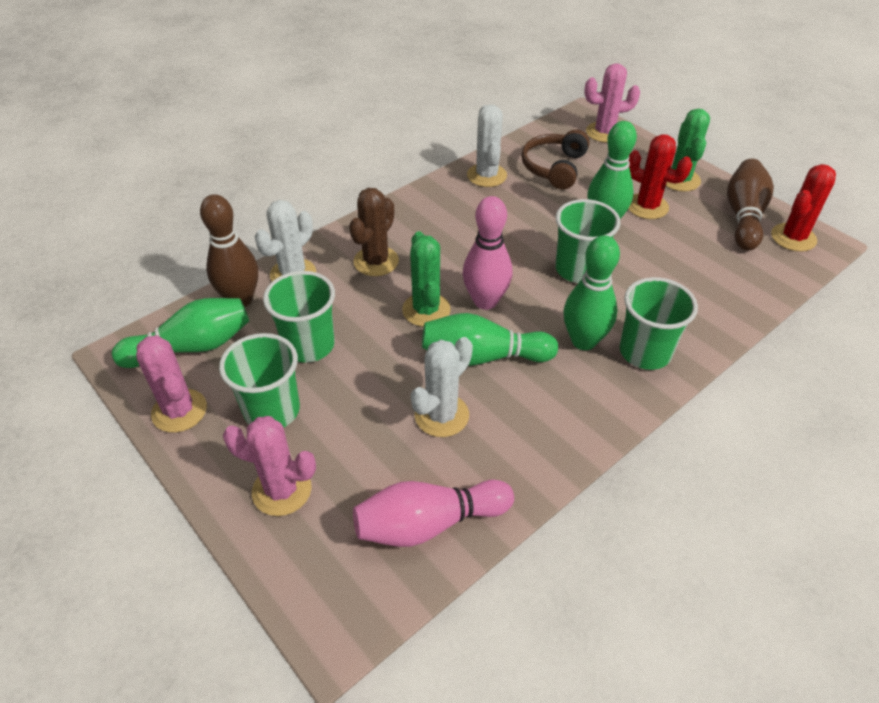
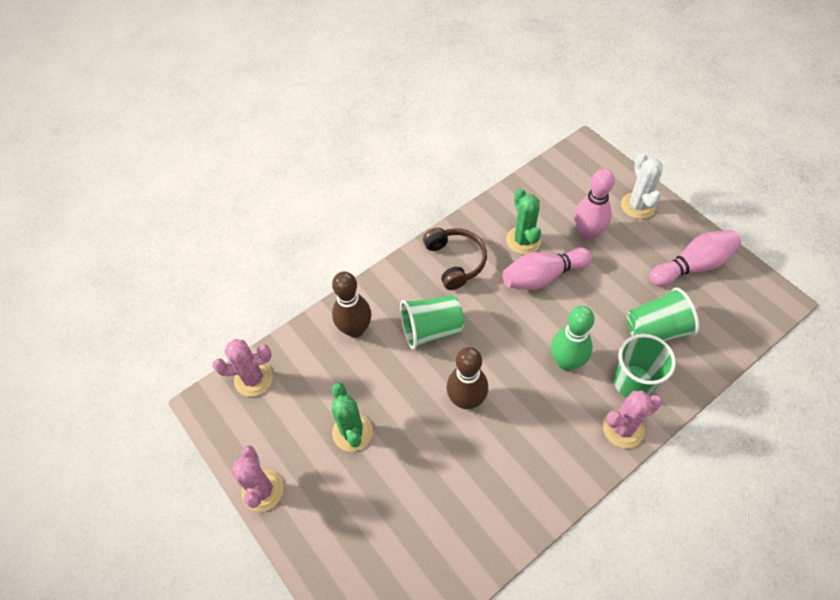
brown cactus: 1 -> 0
green bowling pin: 4 -> 1
green cup: 4 -> 3
pink bowling pin: 2 -> 3
red cactus: 2 -> 0
white cactus: 3 -> 1

